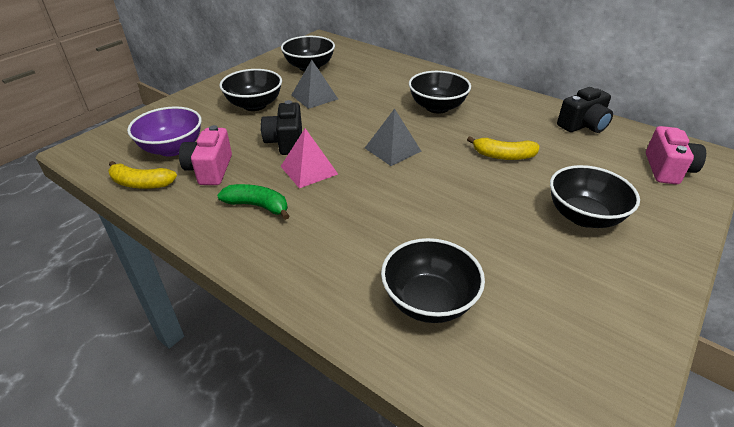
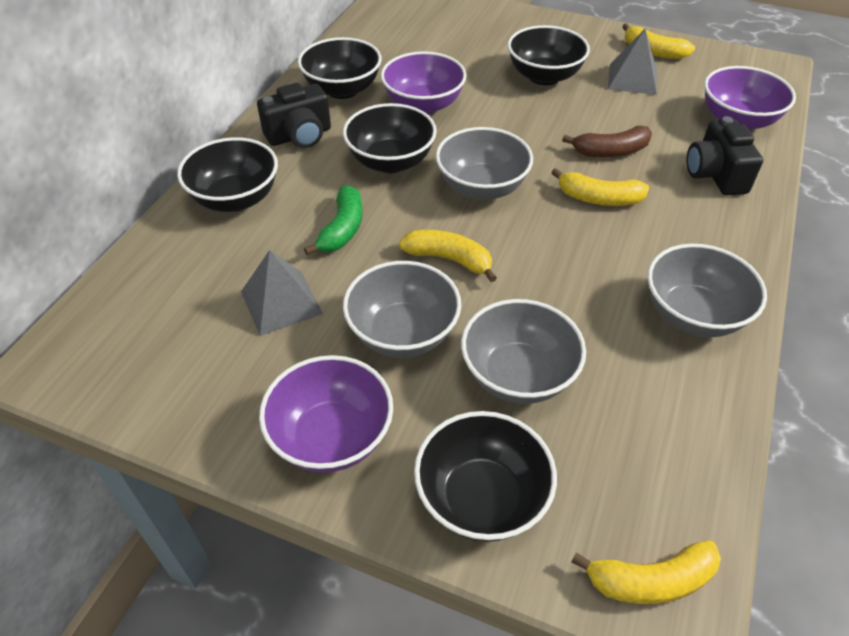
brown banana: 0 -> 1
grey bowl: 0 -> 4
pink camera: 2 -> 0
pink pyramid: 1 -> 0
purple bowl: 1 -> 3
yellow banana: 2 -> 4

